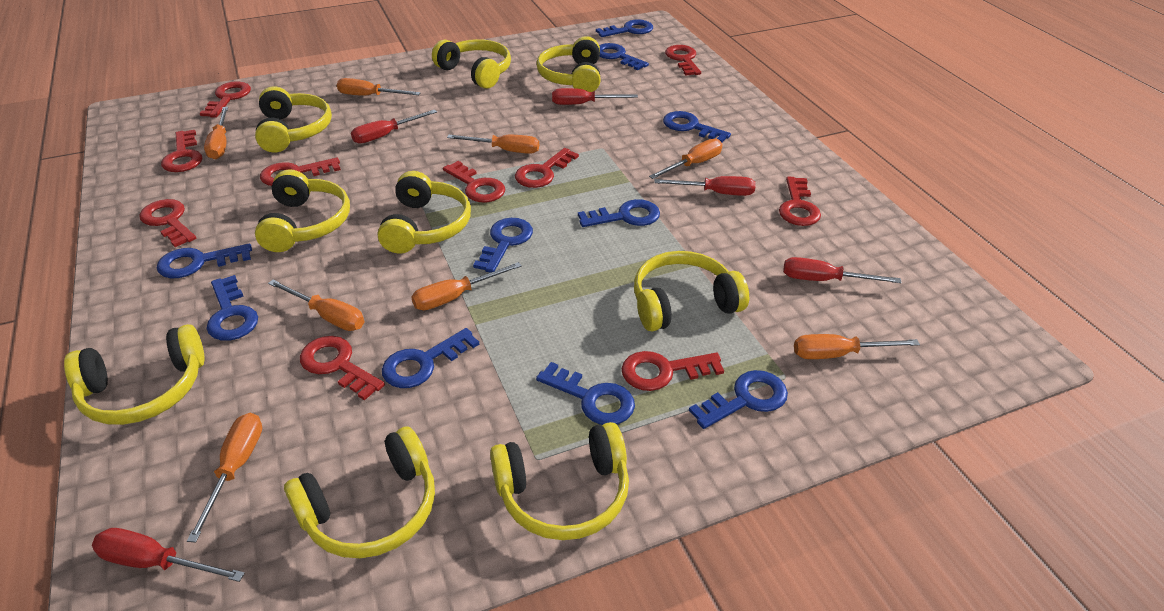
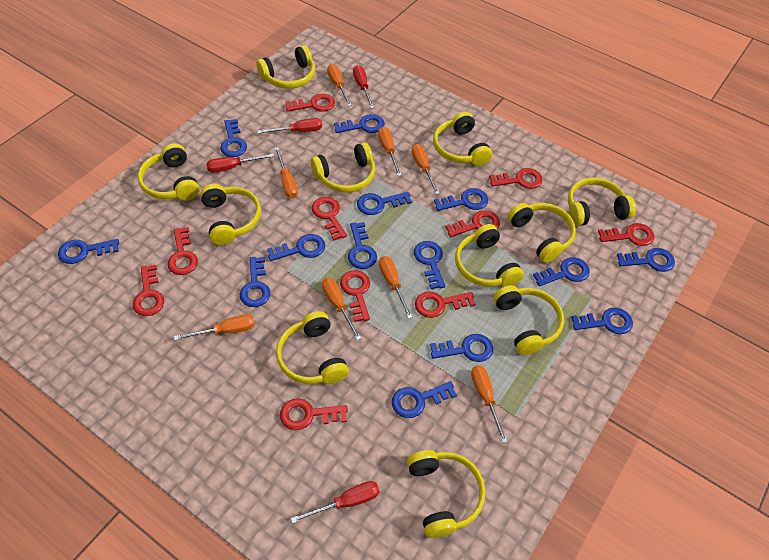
blue key: 10 -> 14
red screwdriver: 5 -> 4
yellow headphones: 9 -> 11

